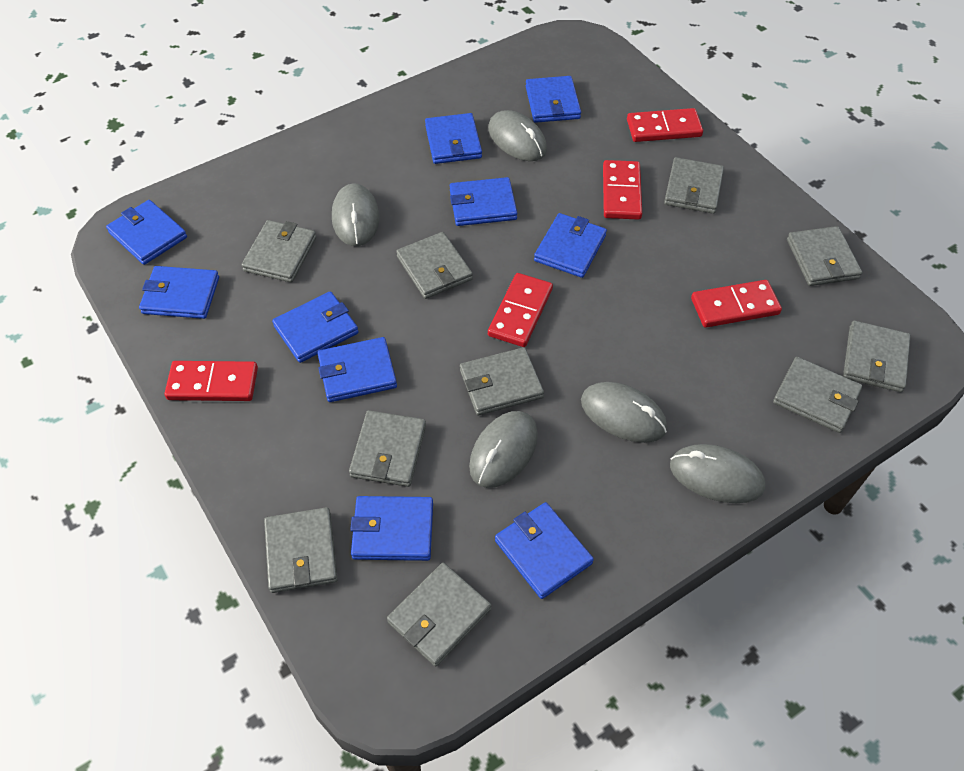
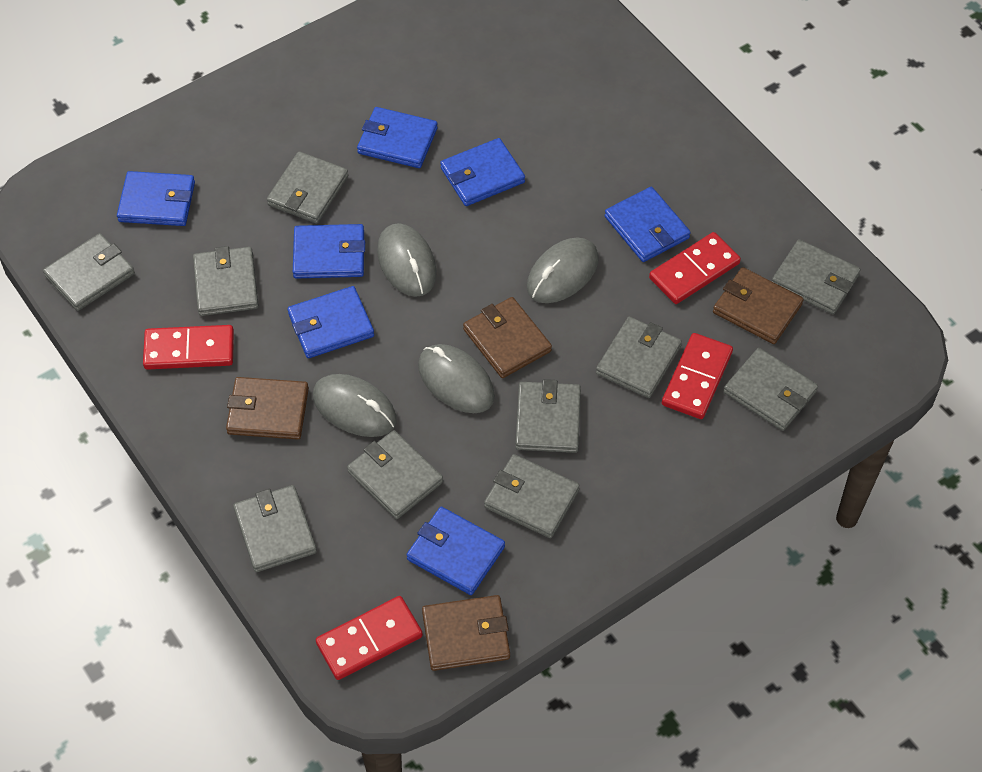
blue wallet: 10 -> 7
brown wallet: 0 -> 4
grey mouse: 5 -> 4
red domino: 5 -> 4

